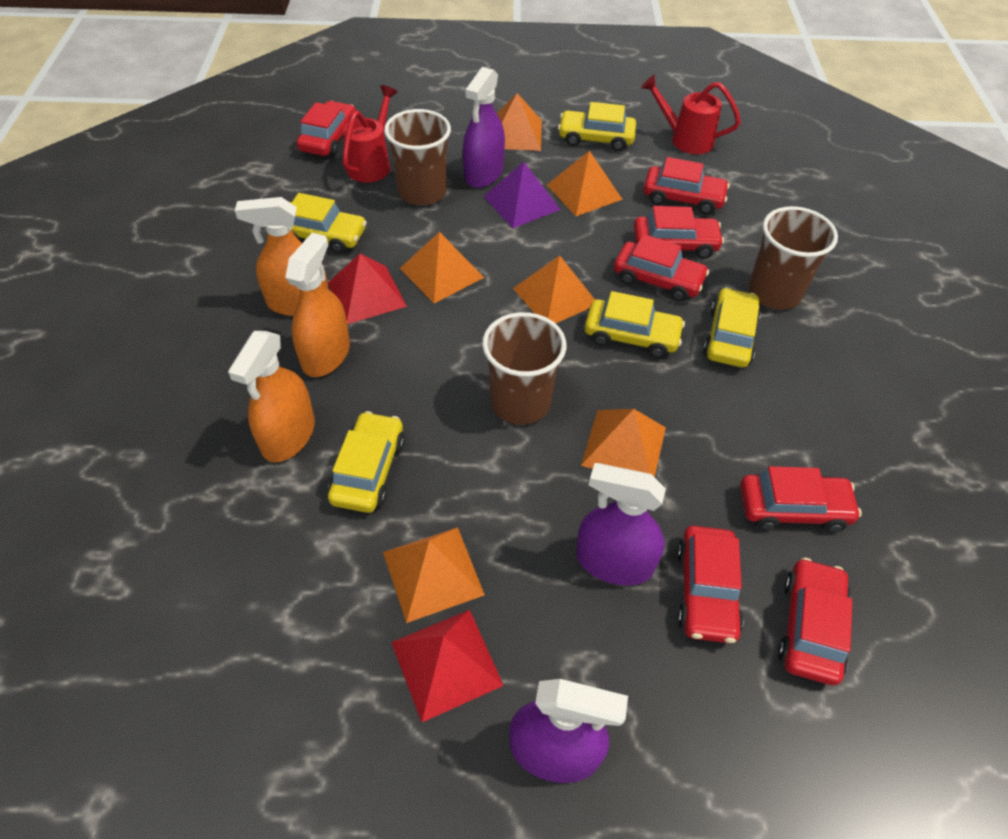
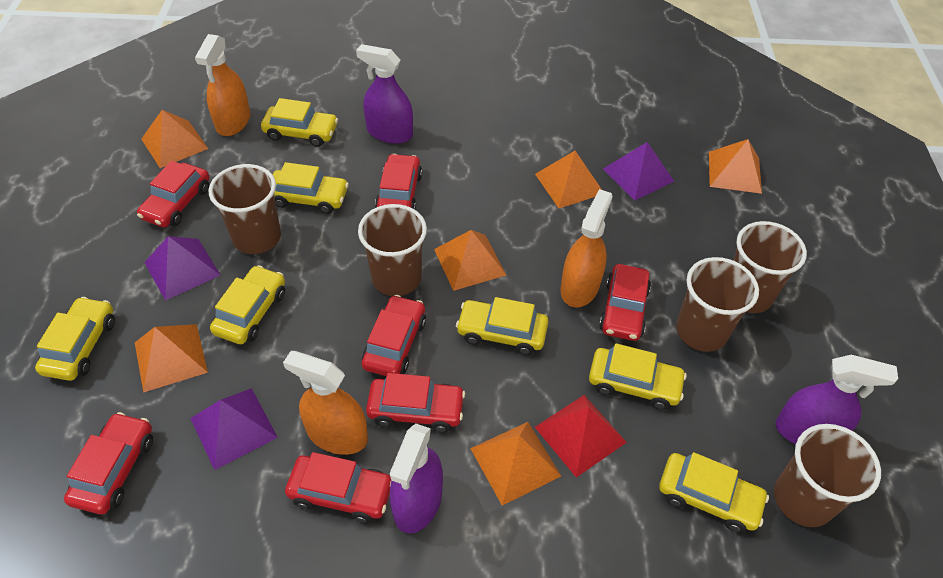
brown cup: 3 -> 5
purple pyramid: 1 -> 3
red pyramid: 2 -> 1
red watering can: 2 -> 0
yellow car: 5 -> 7

